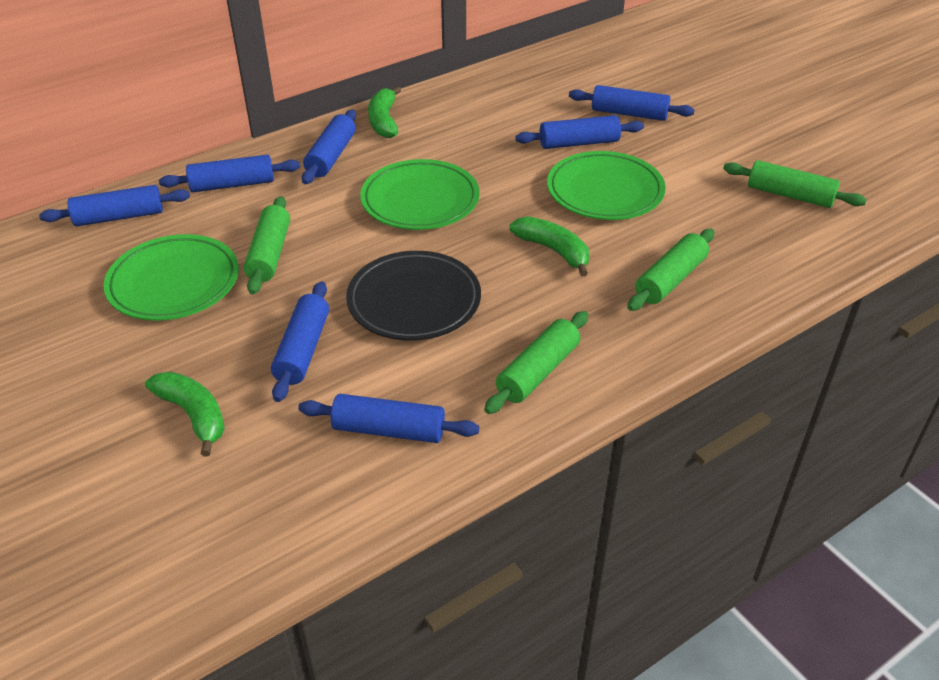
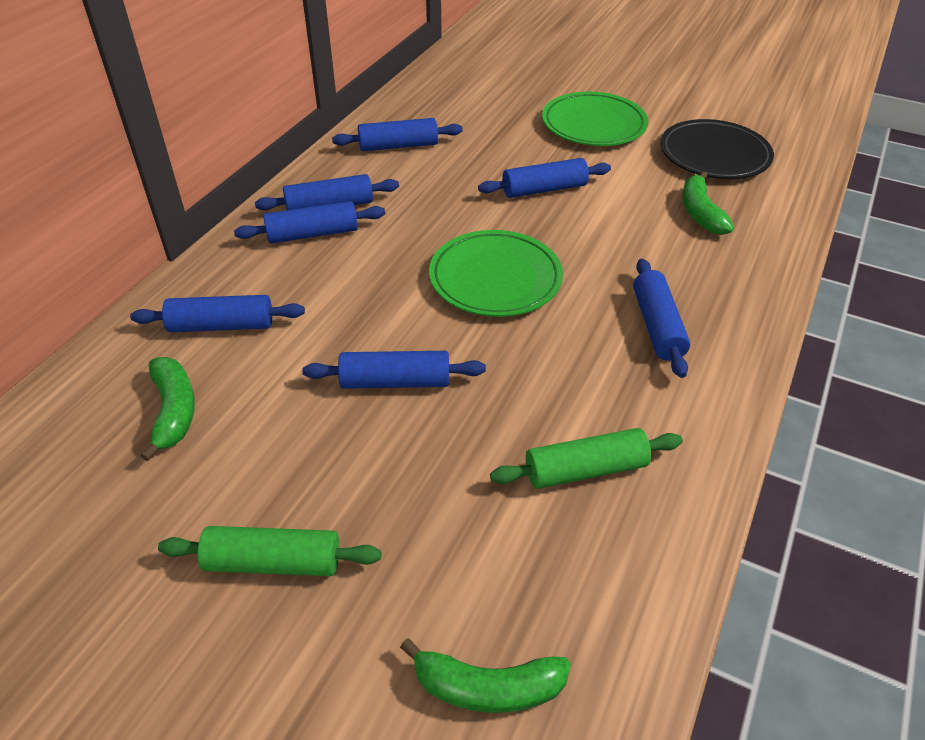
green plate: 3 -> 2
green rolling pin: 4 -> 2

